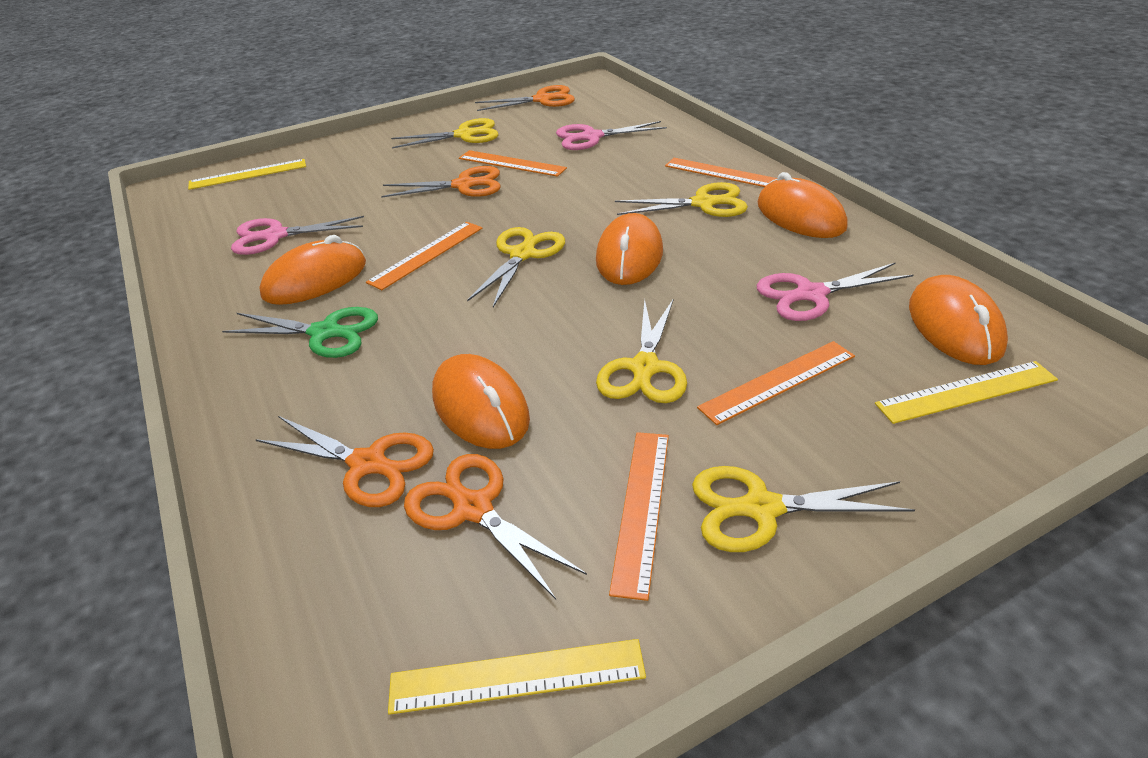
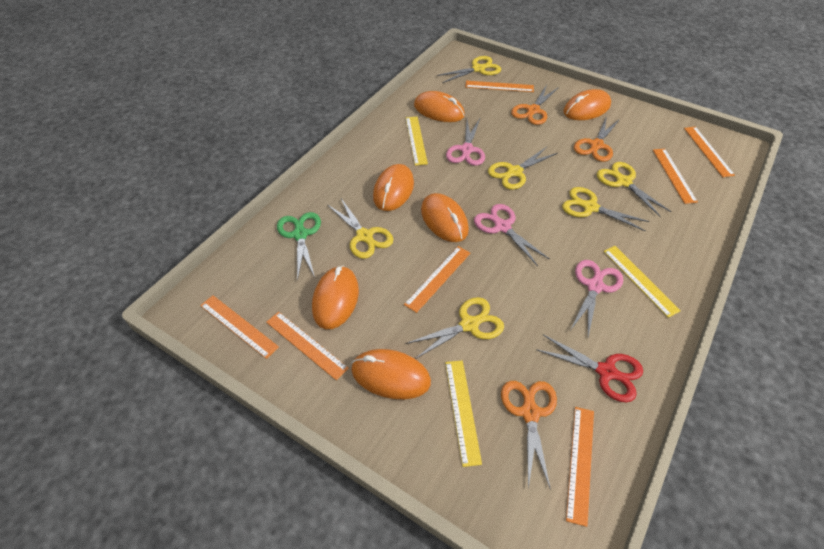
orange mouse: 5 -> 6
orange ruler: 5 -> 7
orange scissors: 4 -> 3
red scissors: 0 -> 1
yellow scissors: 5 -> 6

